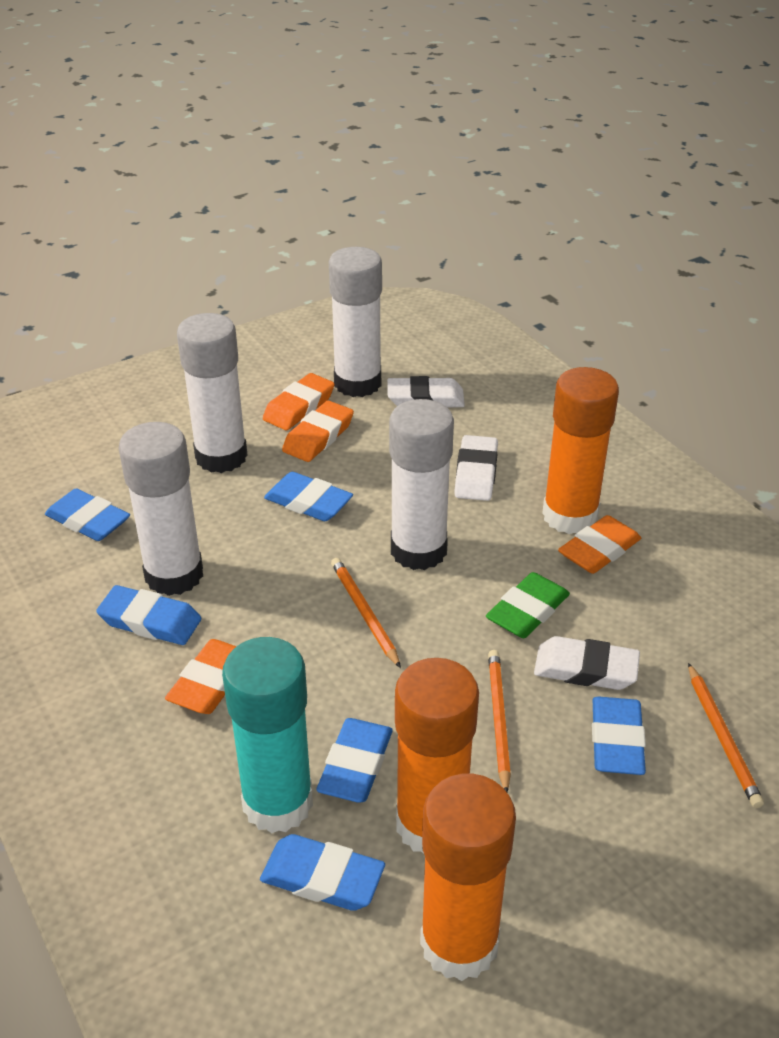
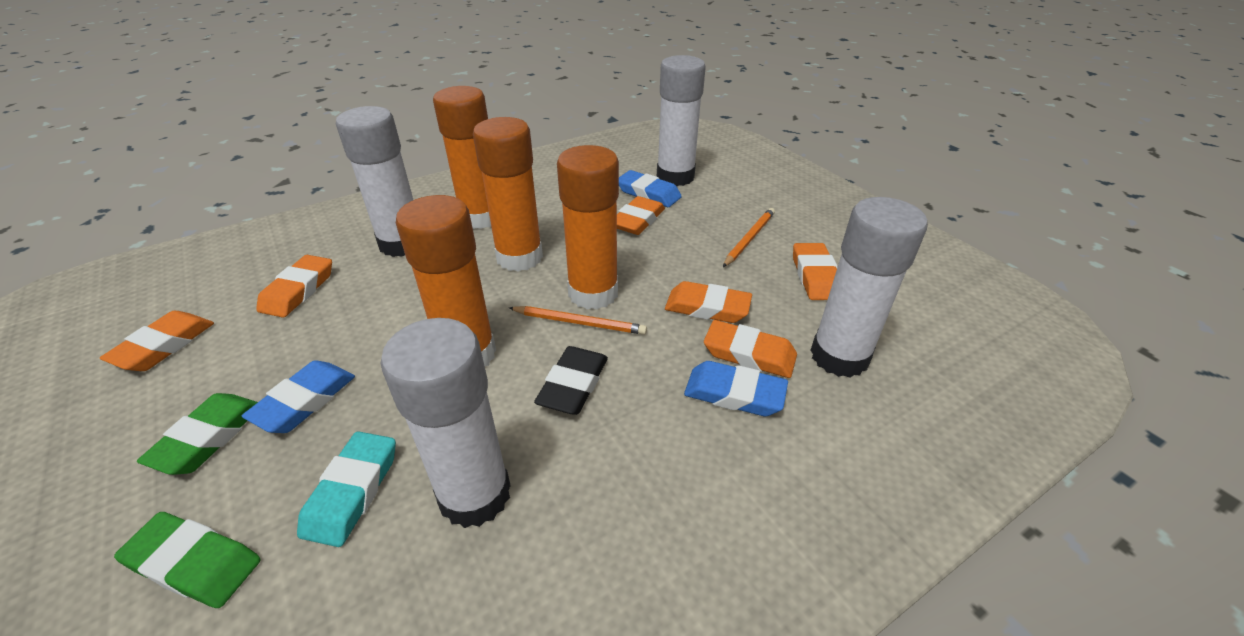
black eraser: 0 -> 1
blue eraser: 6 -> 3
green eraser: 1 -> 2
orange eraser: 4 -> 6
orange glue stick: 3 -> 4
orange pencil: 3 -> 2
turquoise eraser: 0 -> 1
turquoise glue stick: 1 -> 0
white eraser: 3 -> 0

